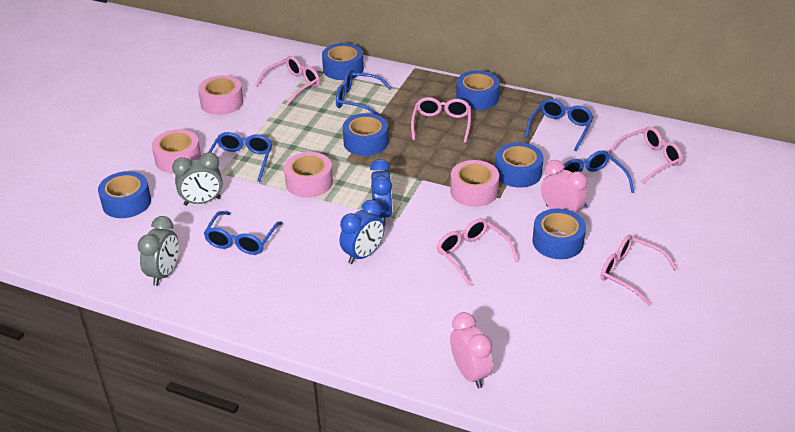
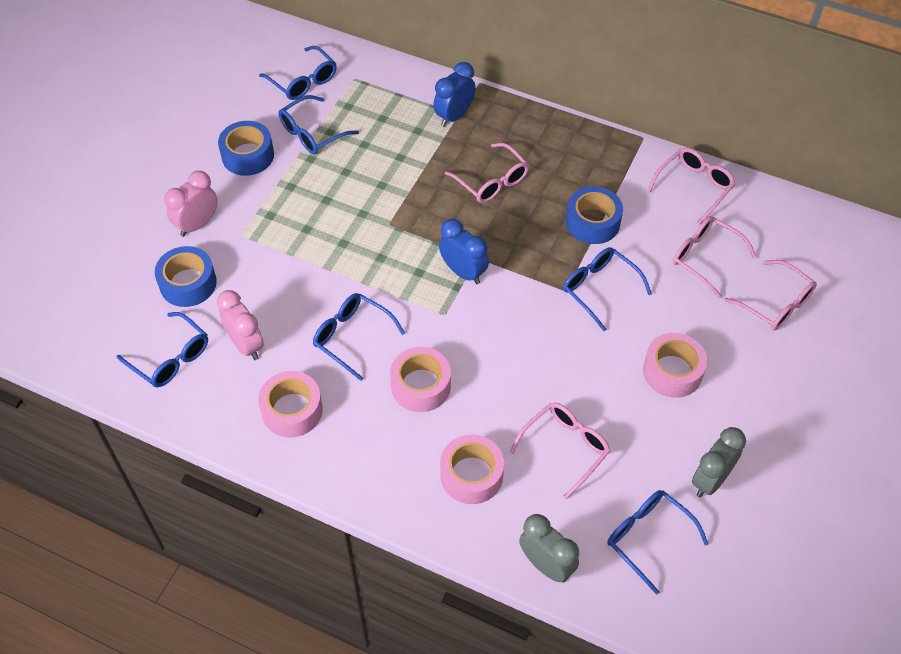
blue glasses: 5 -> 6
blue tape: 6 -> 3

